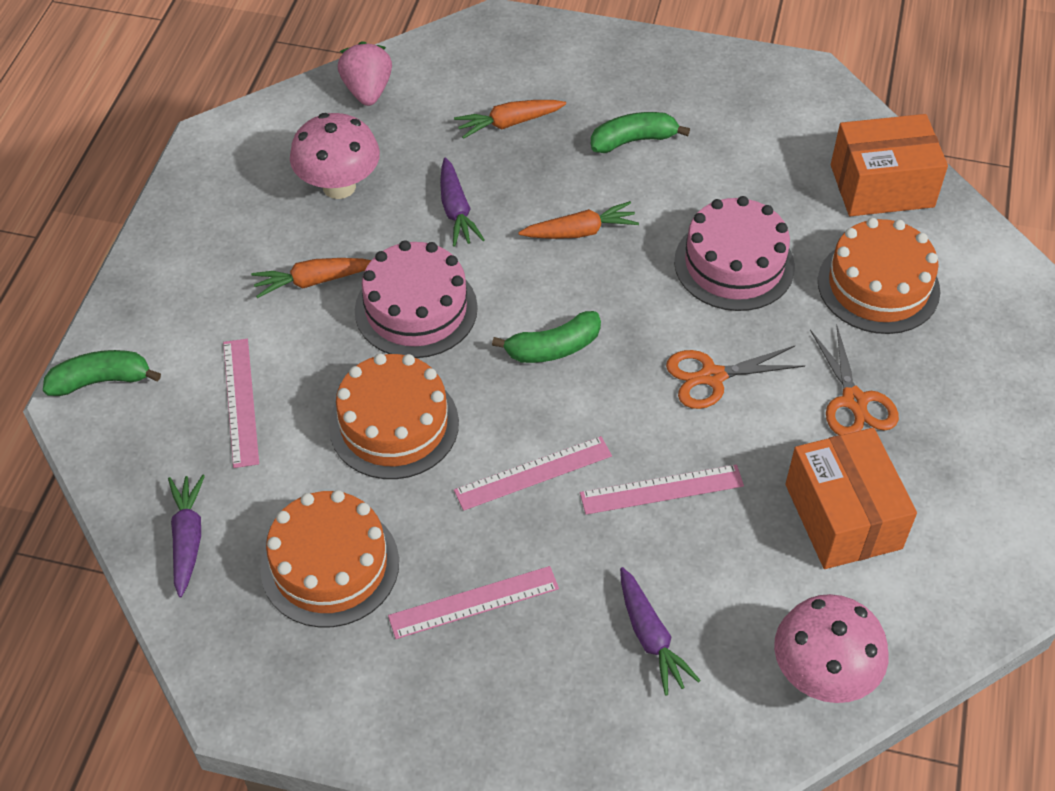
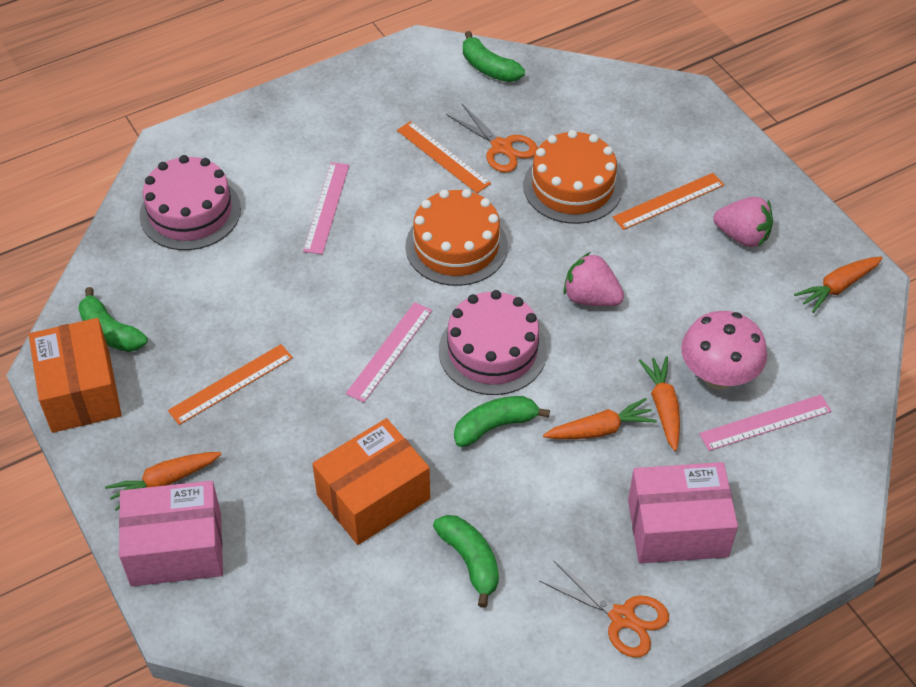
green banana: 3 -> 4
orange cake: 3 -> 2
orange carrot: 3 -> 4
orange ruler: 0 -> 3
pink box: 0 -> 2
pink mushroom: 2 -> 1
pink ruler: 4 -> 3
pink strawberry: 1 -> 2
purple carrot: 3 -> 0

